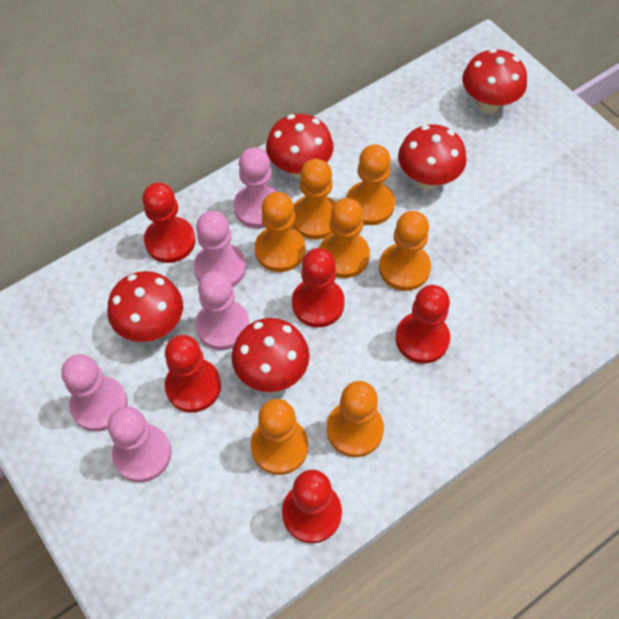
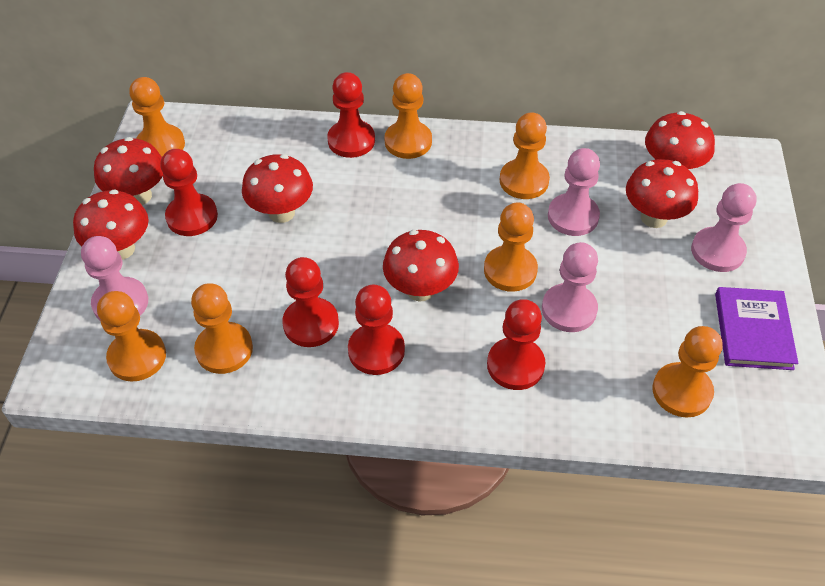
pink pawn: 5 -> 4
purple book: 0 -> 1
red mushroom: 5 -> 6

